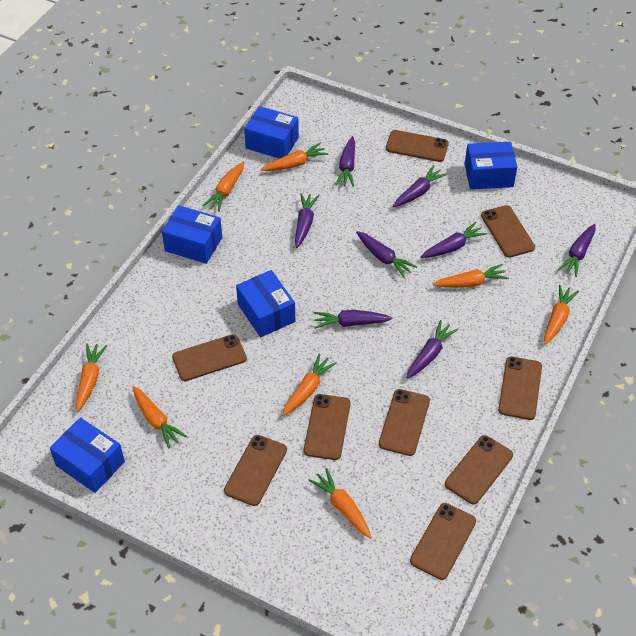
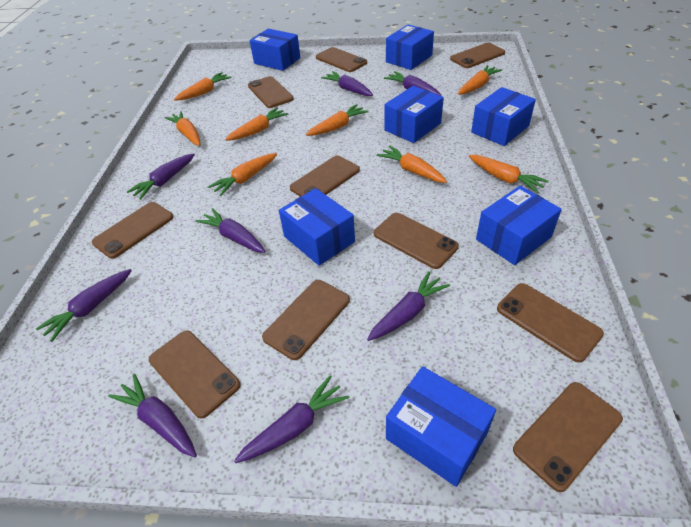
blue box: 5 -> 7
brown phone: 9 -> 10

